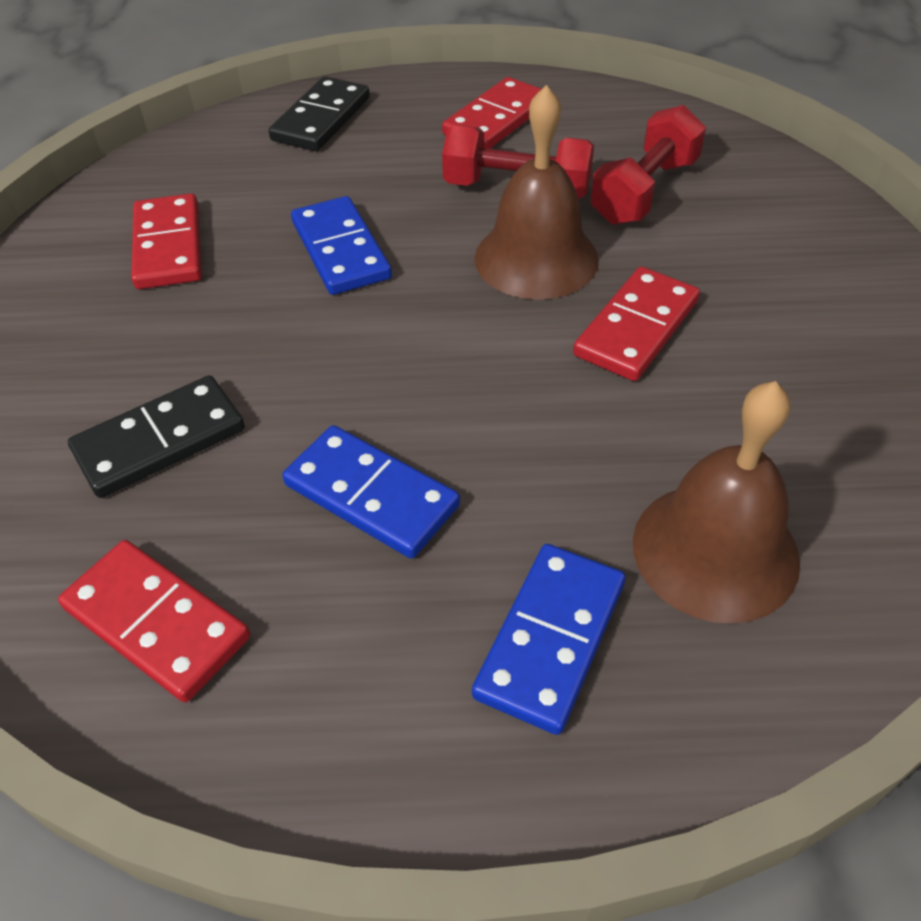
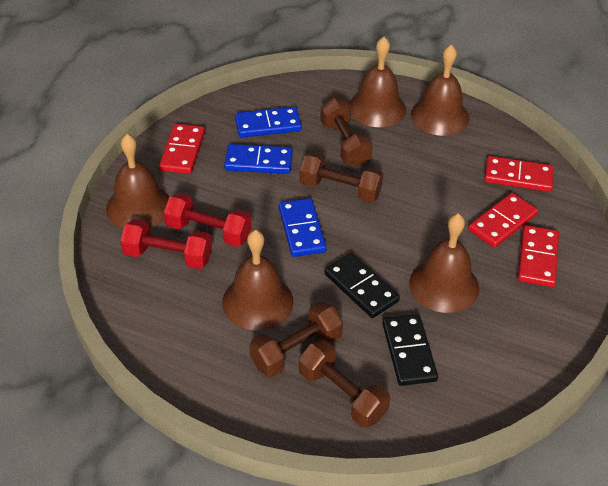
brown bell: 2 -> 5
brown dumbbell: 0 -> 4

